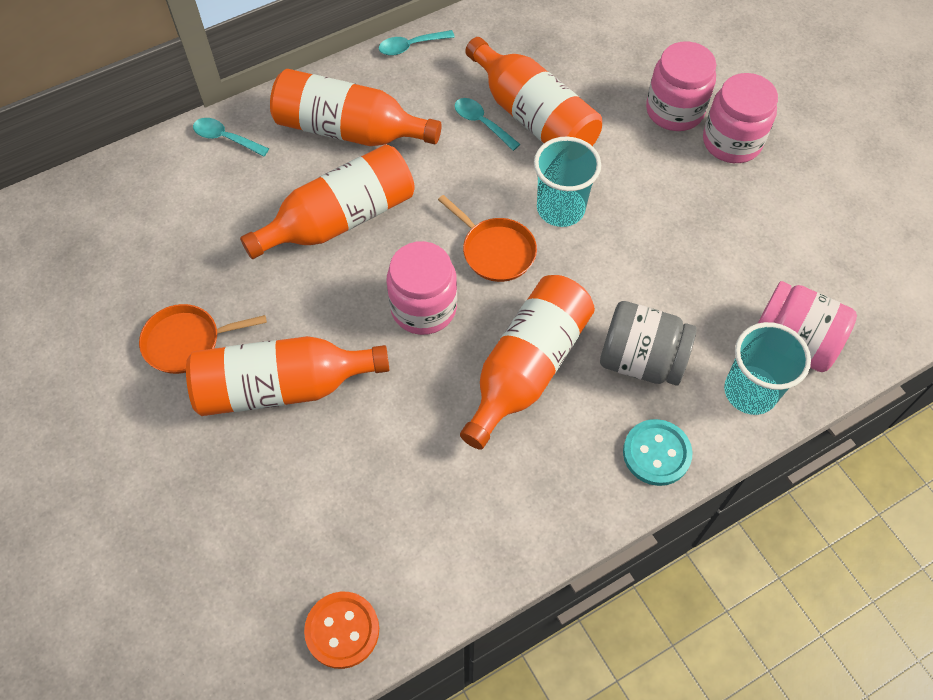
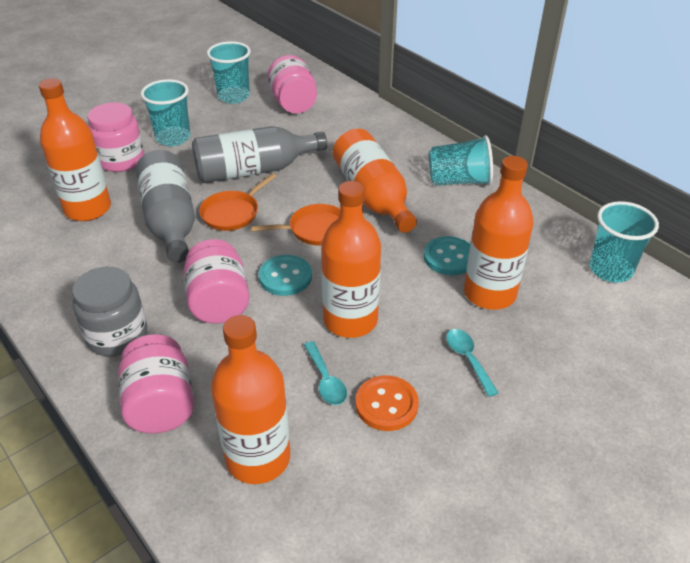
grey bottle: 0 -> 2
turquoise button: 1 -> 2
turquoise cup: 2 -> 4
turquoise spoon: 3 -> 2

